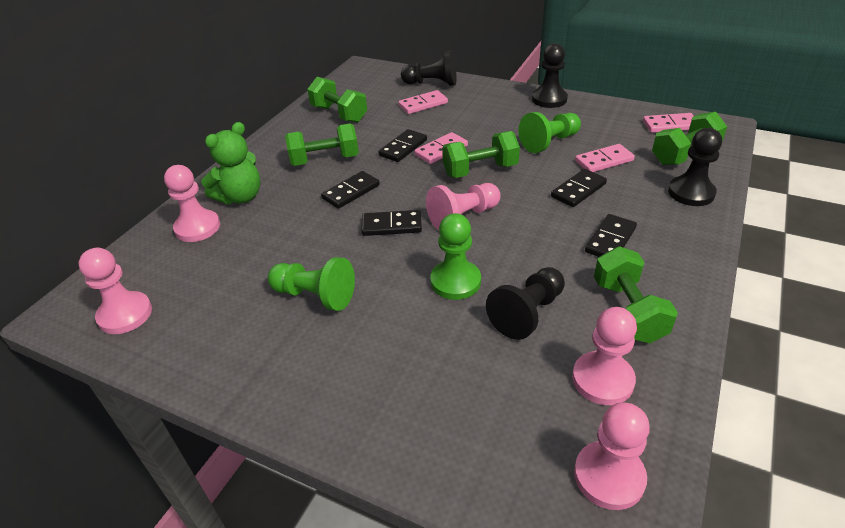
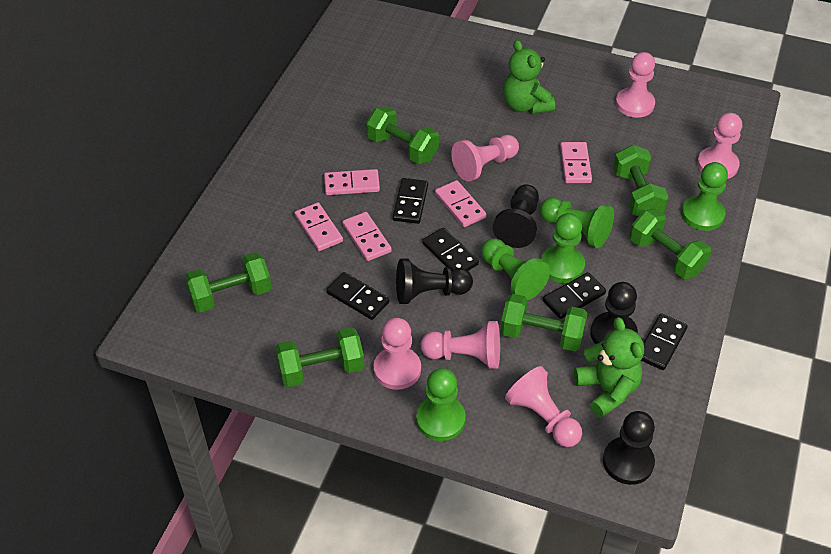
green dumbbell: 5 -> 6
green pawn: 3 -> 5
green teddy bear: 1 -> 2
pink domino: 4 -> 5
pink pawn: 5 -> 6

